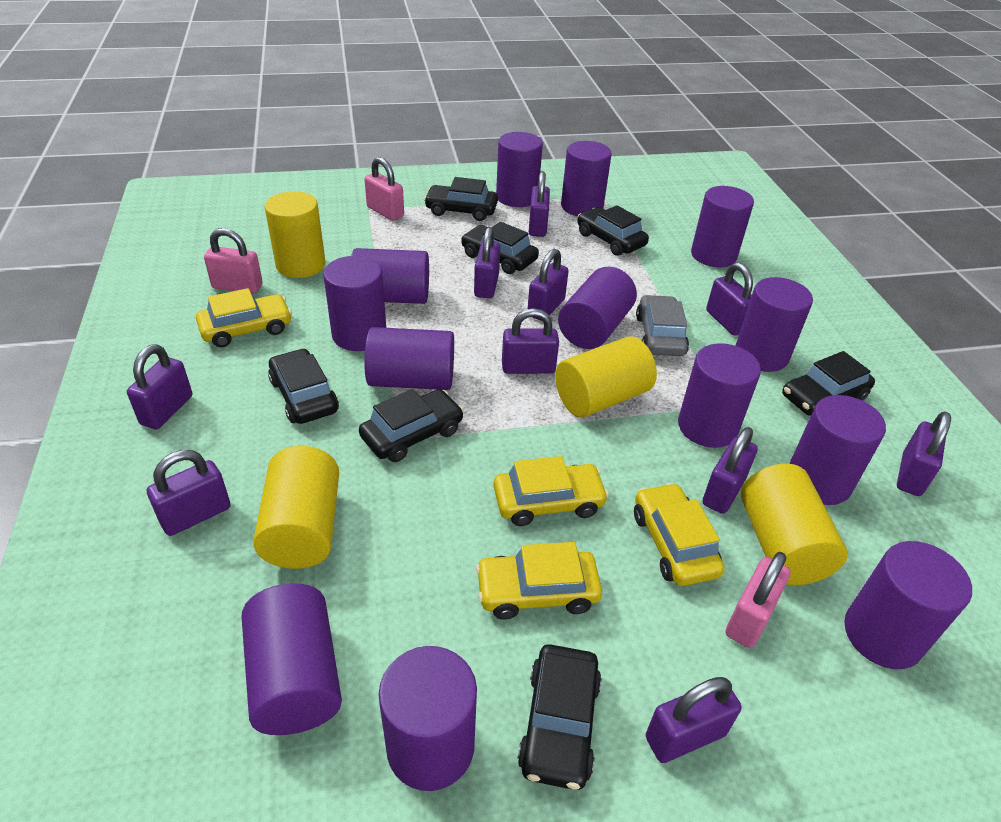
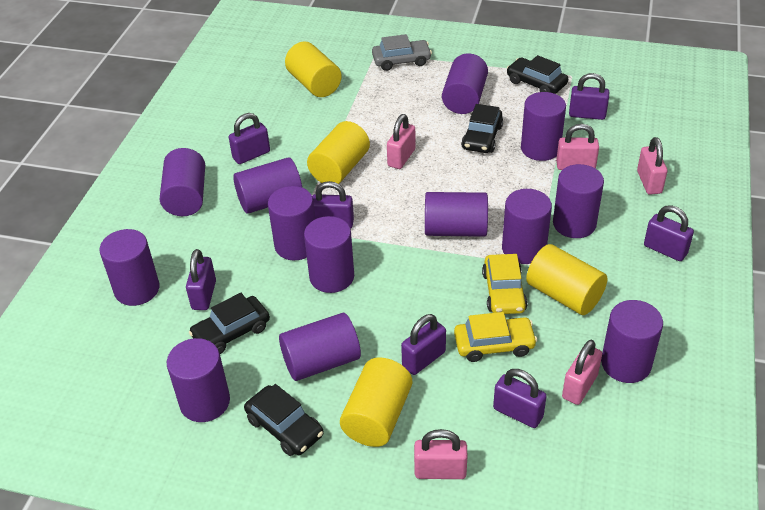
black car: 7 -> 4
pink padlock: 3 -> 5
purple padlock: 10 -> 7
yellow car: 4 -> 2

